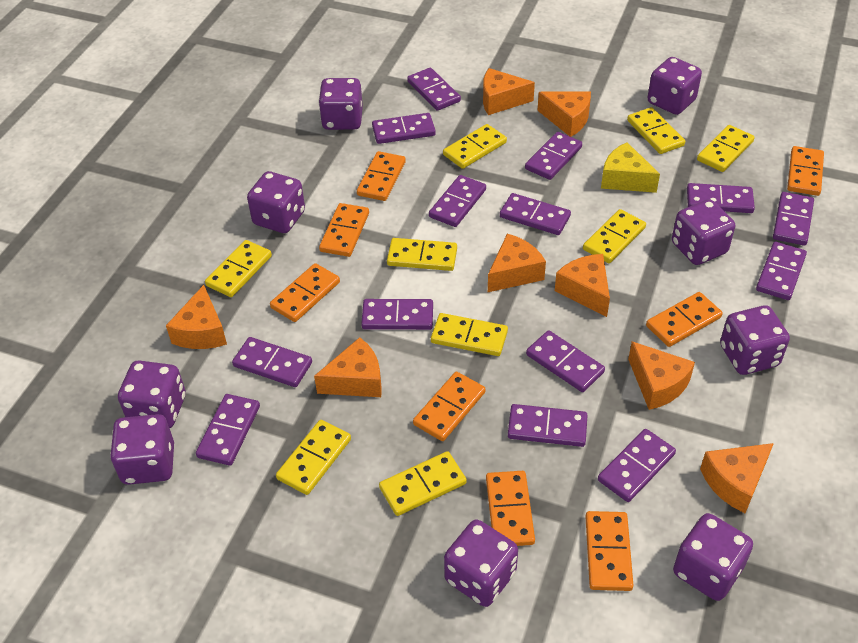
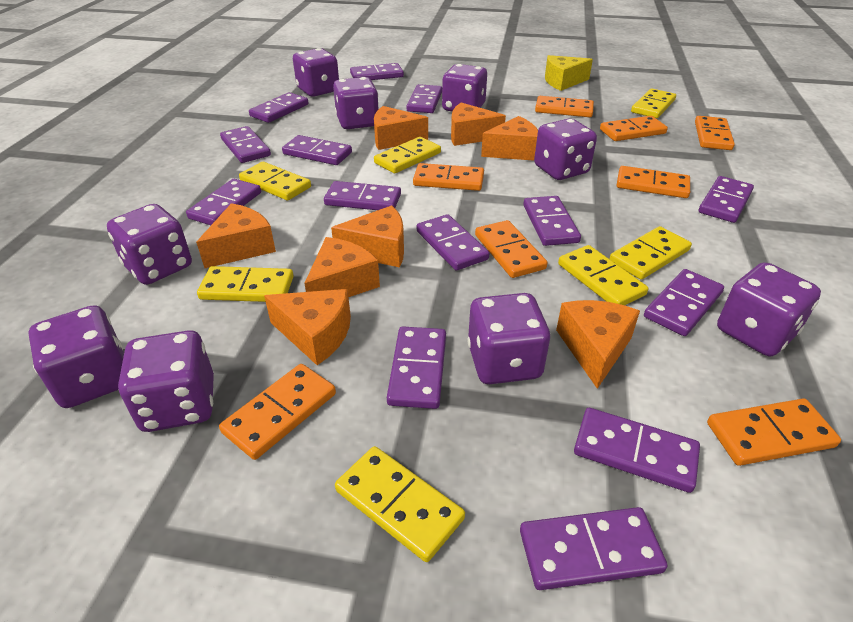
yellow domino: 9 -> 7

